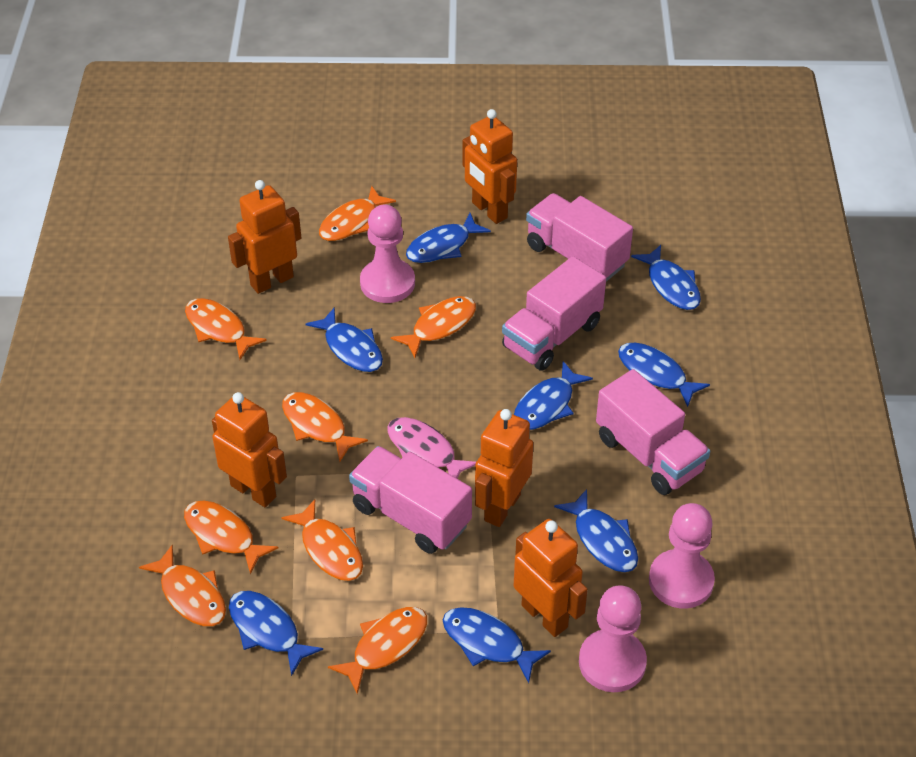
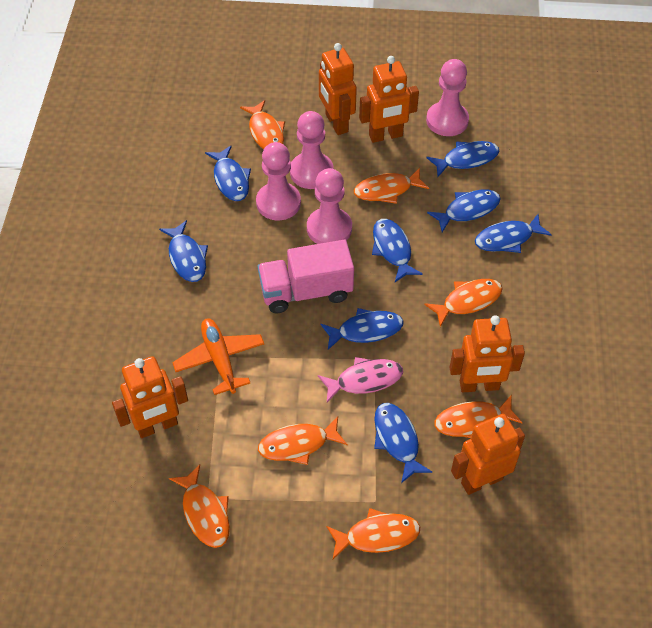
orange fish: 8 -> 7
orange plane: 0 -> 1
pink pawn: 3 -> 4
pink truck: 4 -> 1

